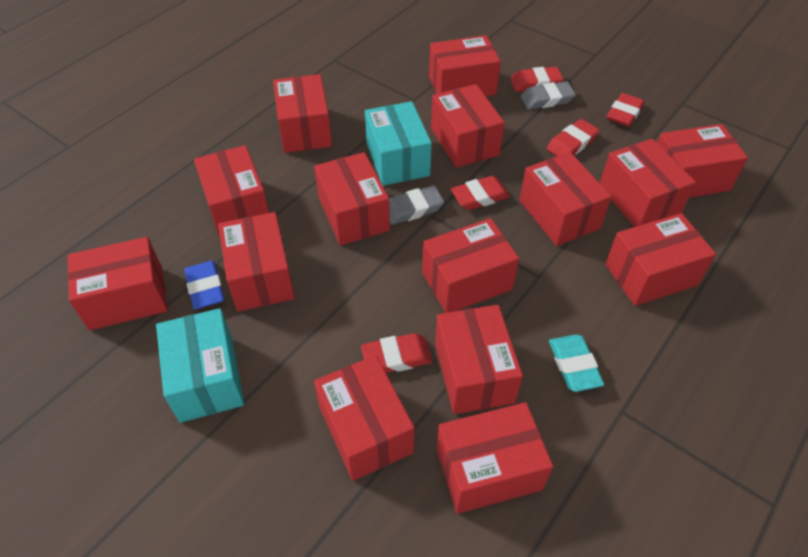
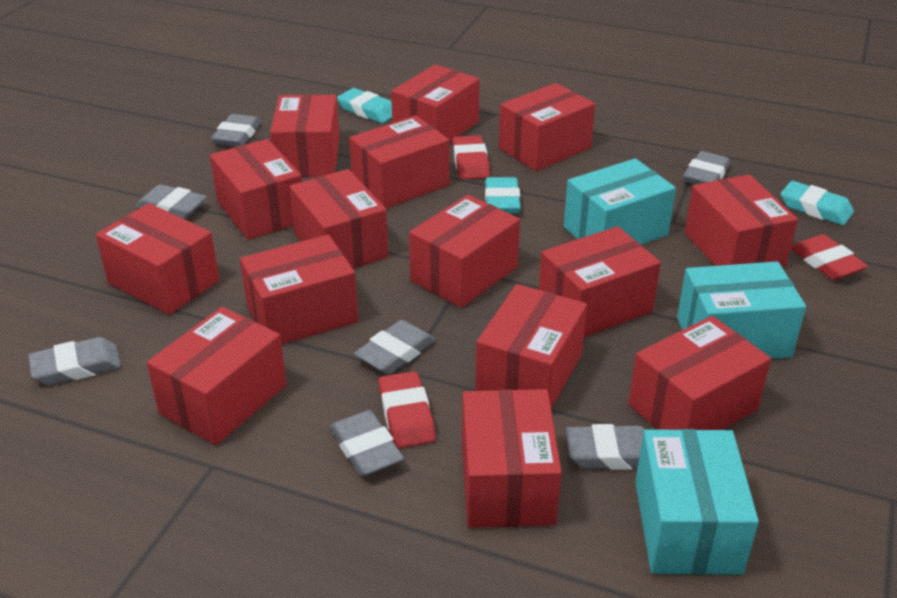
blue eraser: 1 -> 0
grey eraser: 2 -> 7
red eraser: 5 -> 3
turquoise box: 2 -> 3
turquoise eraser: 1 -> 3

